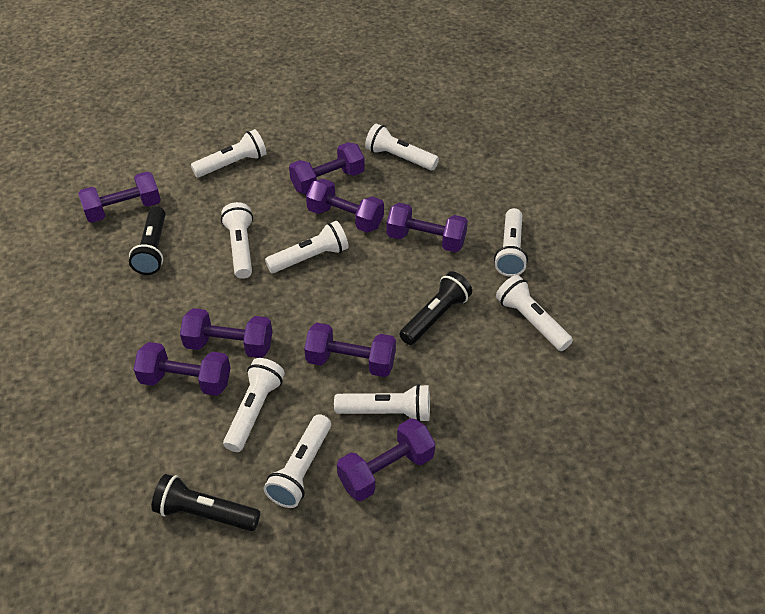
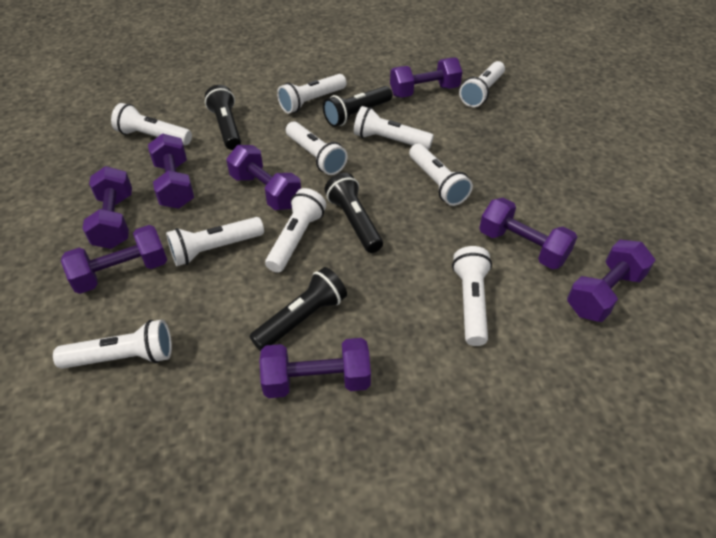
black flashlight: 3 -> 4
white flashlight: 9 -> 10

